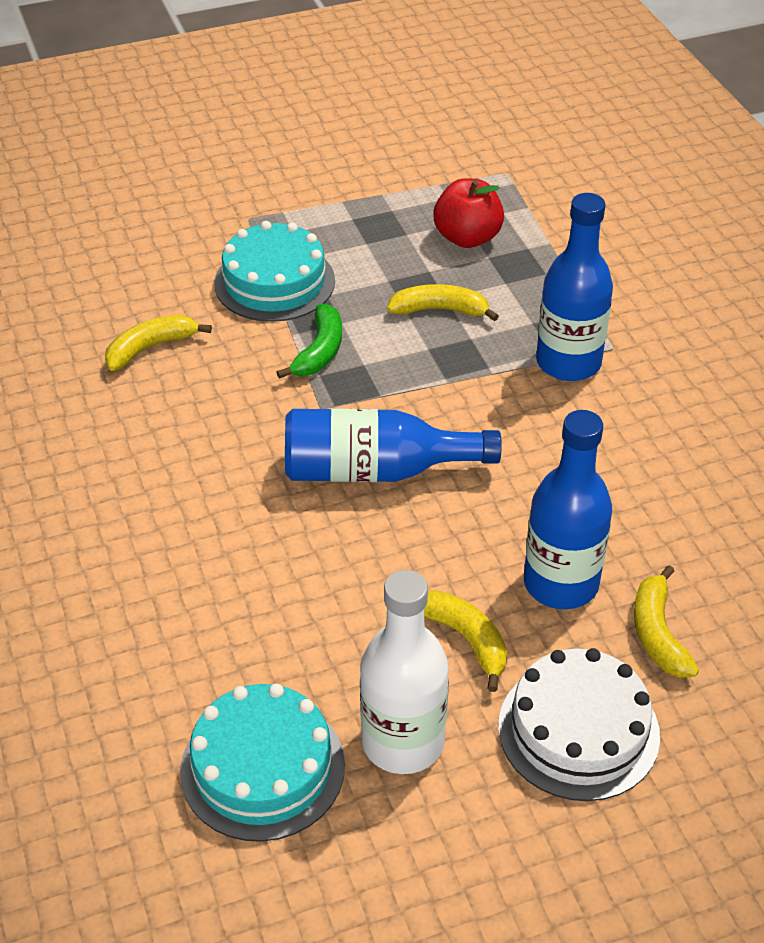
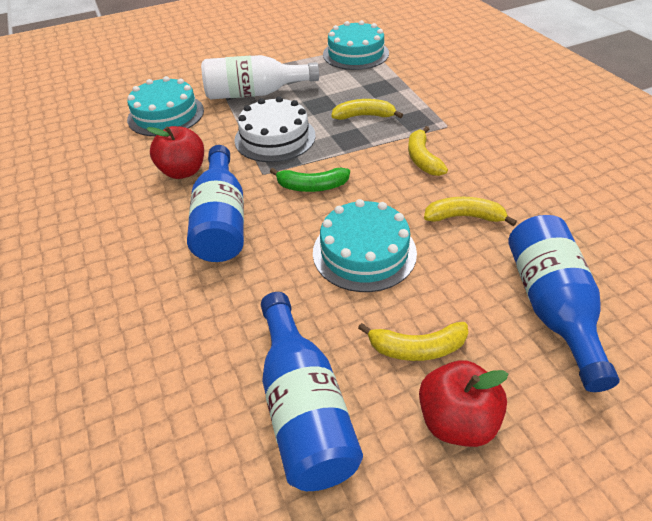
red apple: 1 -> 2
turquoise cake: 2 -> 3

